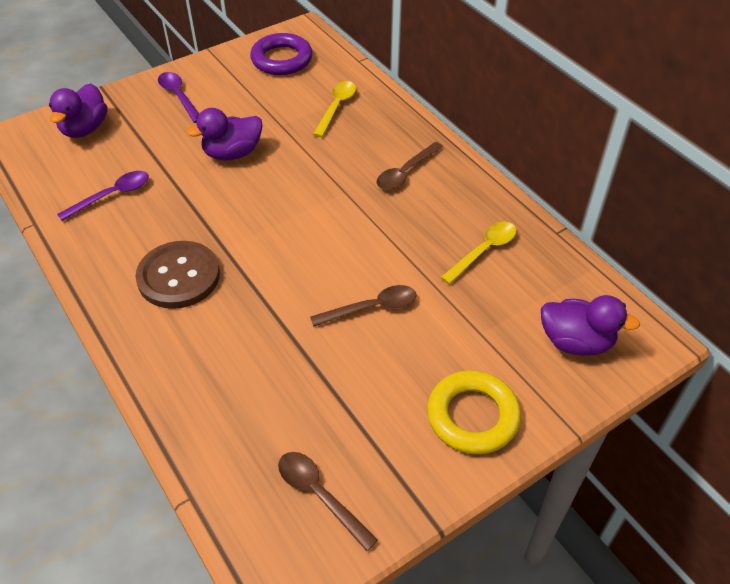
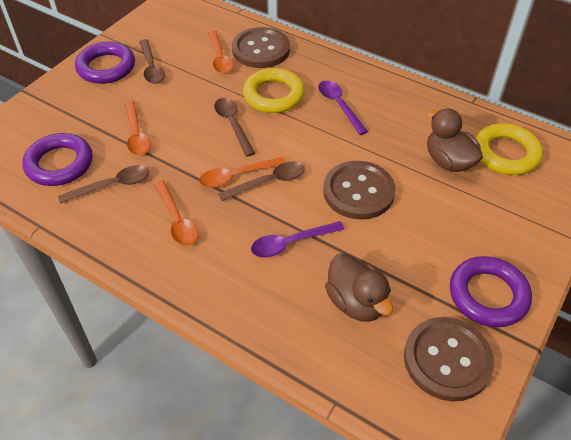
brown button: 1 -> 3
brown duck: 0 -> 2
brown spoon: 3 -> 4
orange spoon: 0 -> 4
purple duck: 3 -> 0
purple ring: 1 -> 3
yellow ring: 1 -> 2
yellow spoon: 2 -> 0

